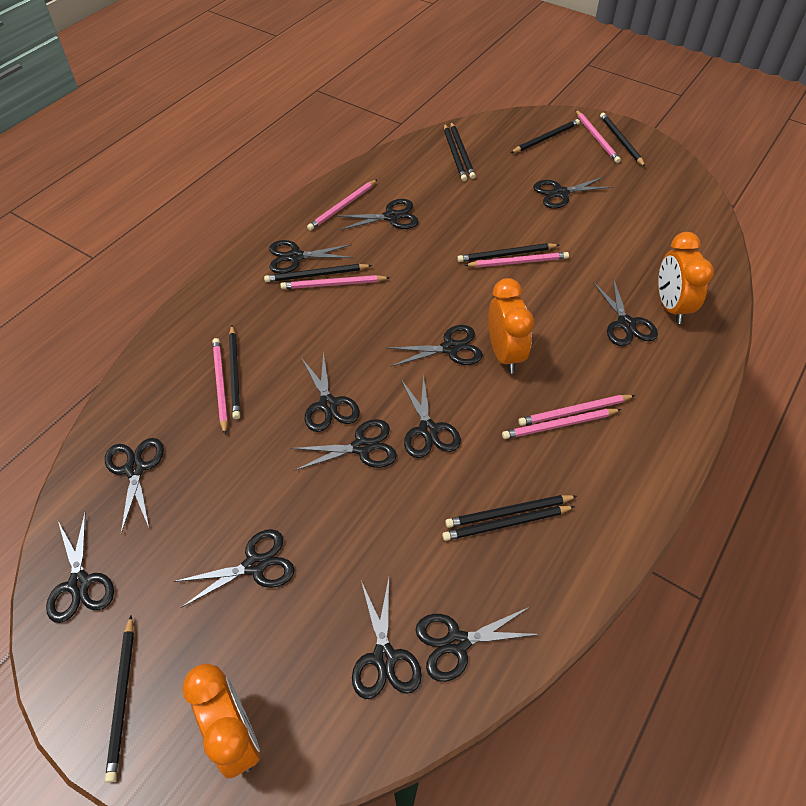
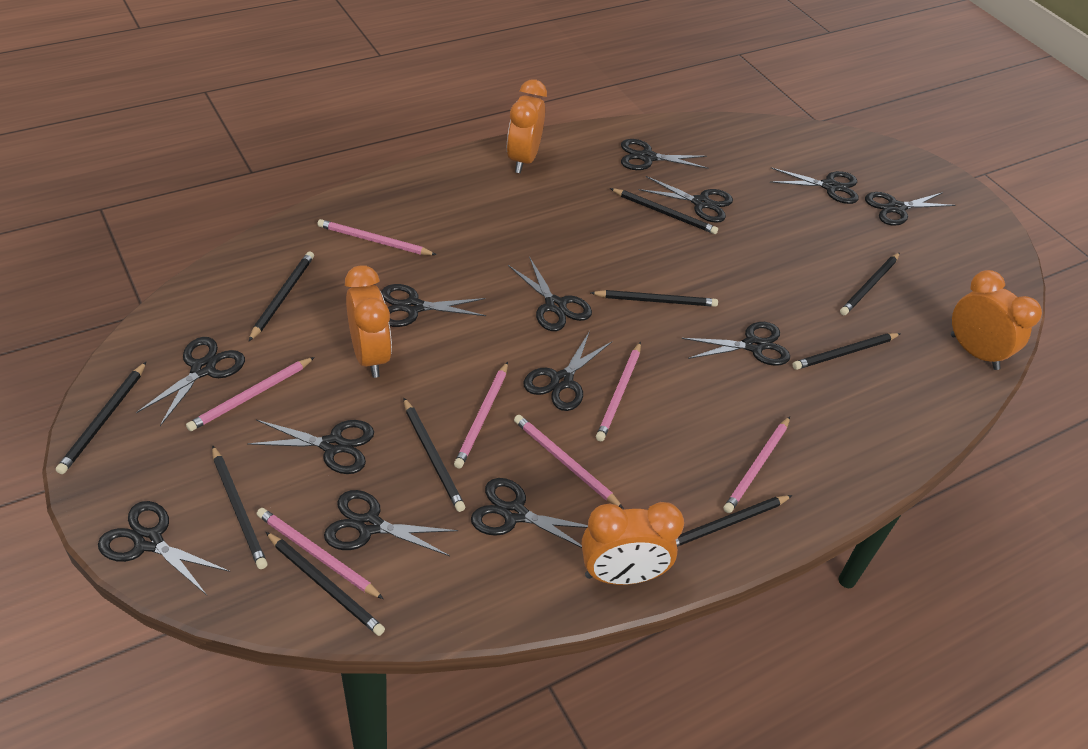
orange clock: 3 -> 4

